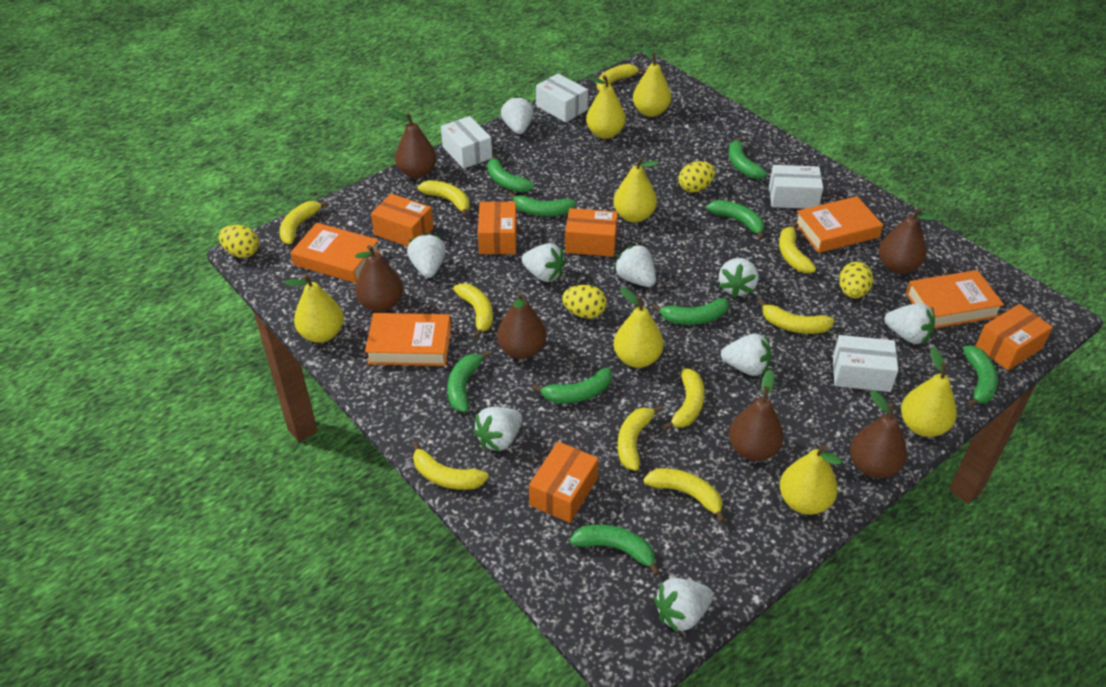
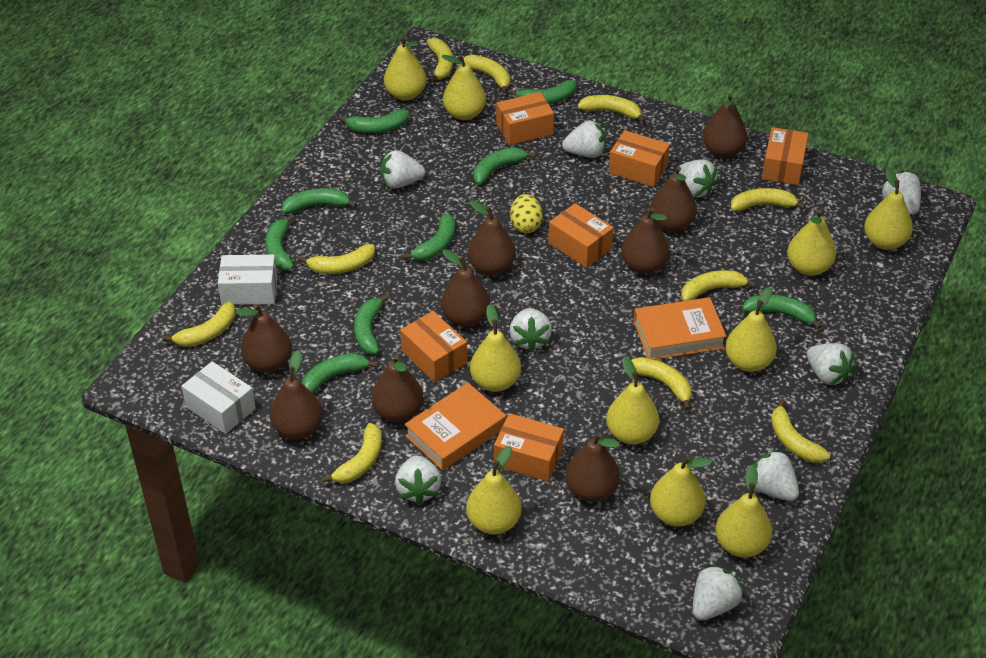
brown pear: 6 -> 9
orange book: 4 -> 2
orange box: 5 -> 6
white box: 4 -> 2
yellow egg: 4 -> 1
yellow pear: 7 -> 10

